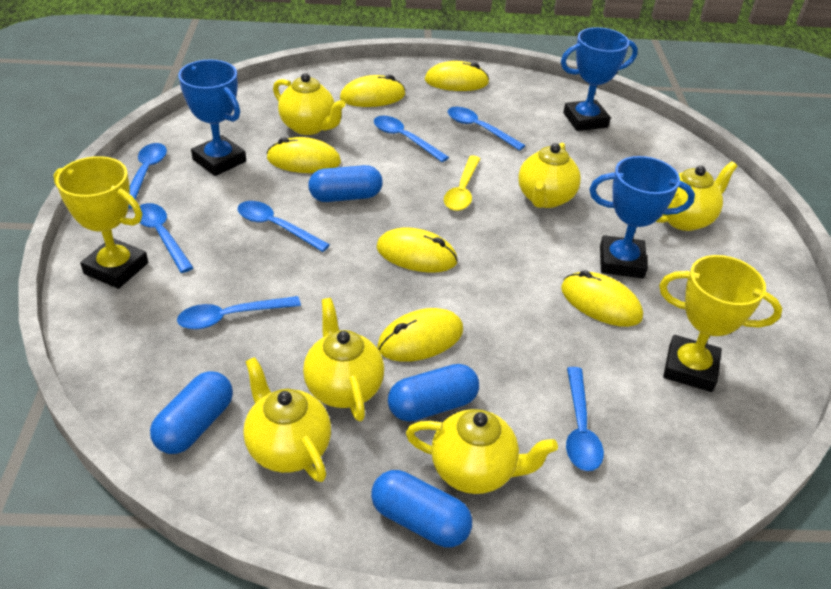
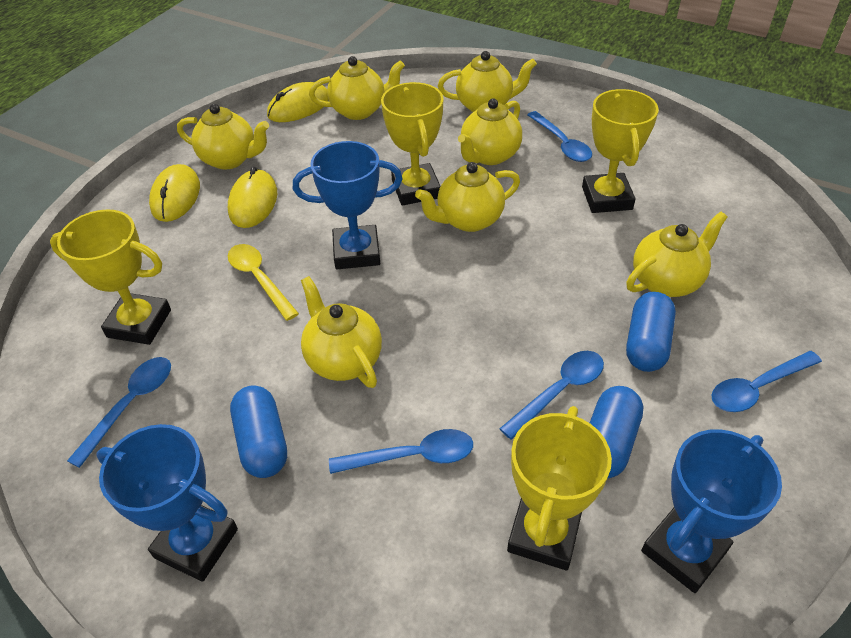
blue capsule: 4 -> 3
blue spoon: 7 -> 5
yellow mouse: 6 -> 3
yellow teapot: 6 -> 7
yellow trophy: 2 -> 4

